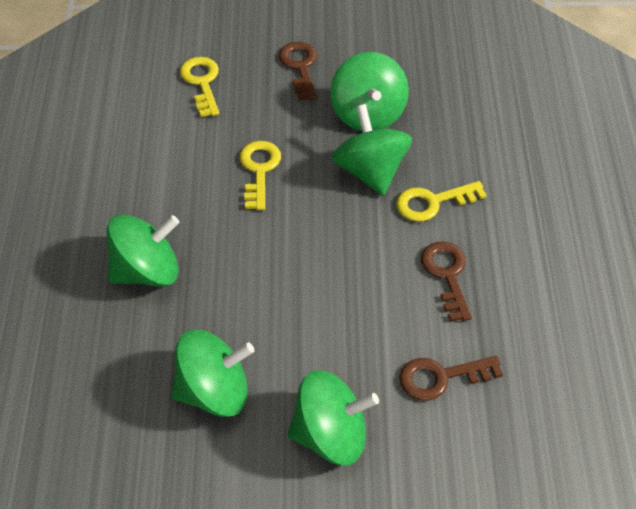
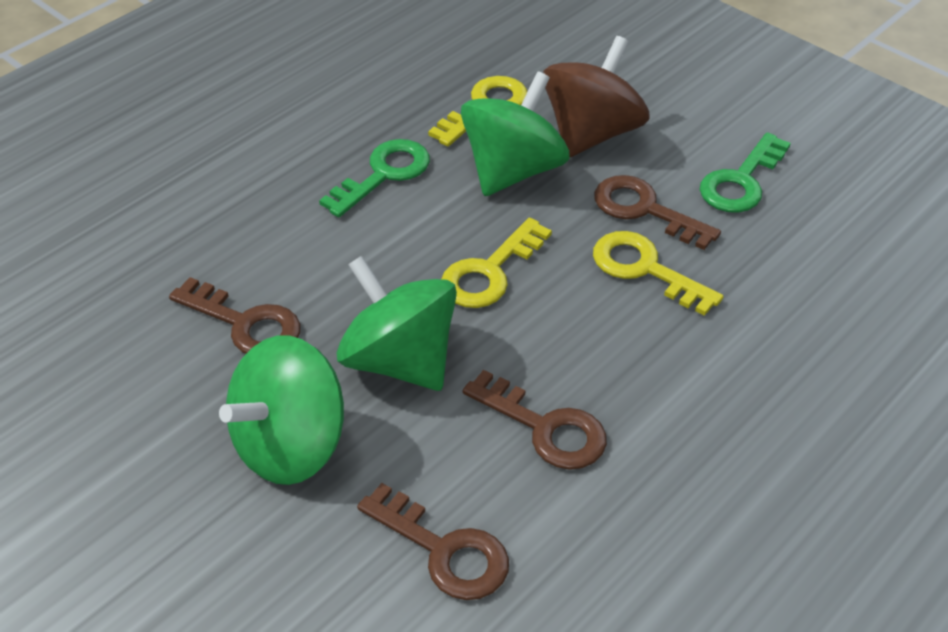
brown key: 3 -> 4
brown spinning top: 0 -> 1
green key: 0 -> 2
green spinning top: 5 -> 3

